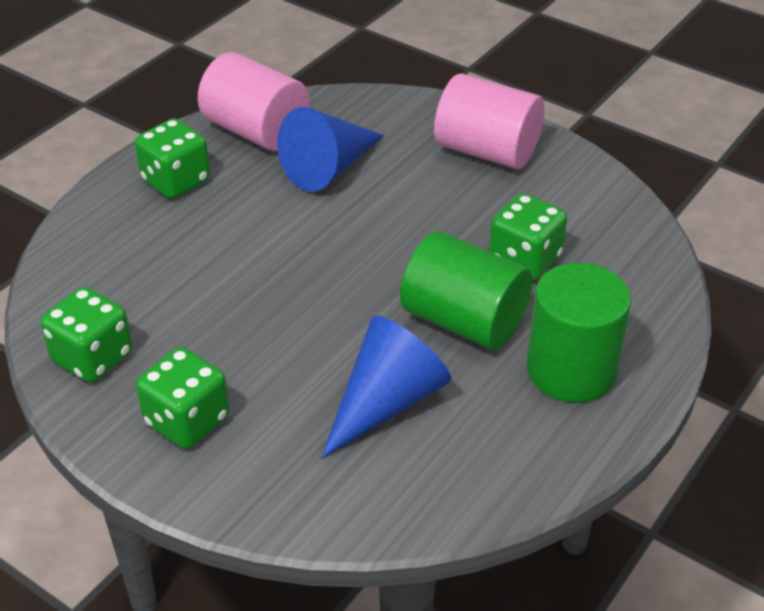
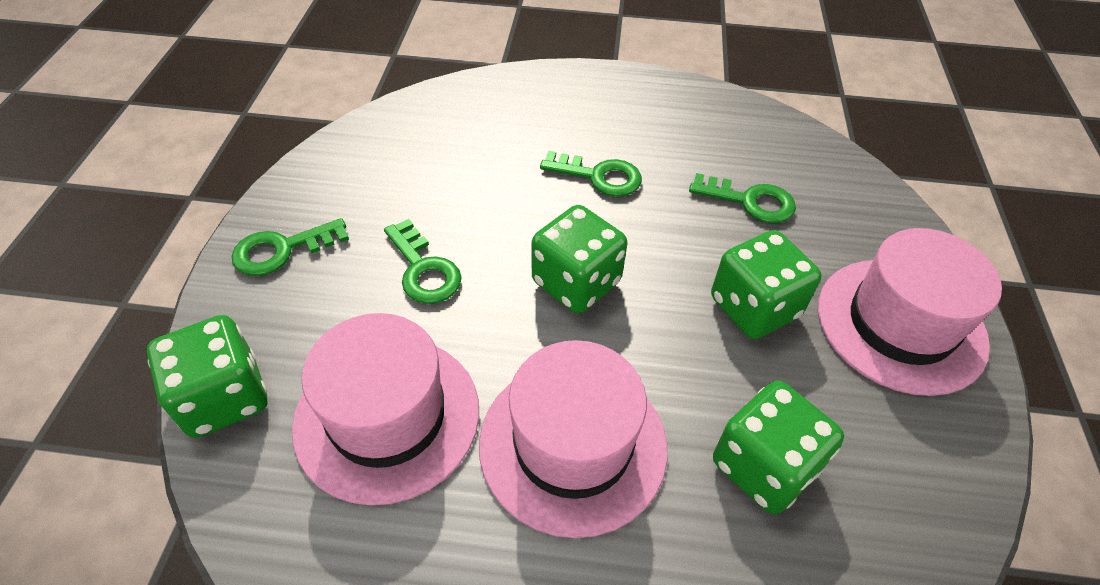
blue cone: 2 -> 0
green cylinder: 2 -> 0
green key: 0 -> 4
pink cylinder: 2 -> 0
pink hat: 0 -> 3

